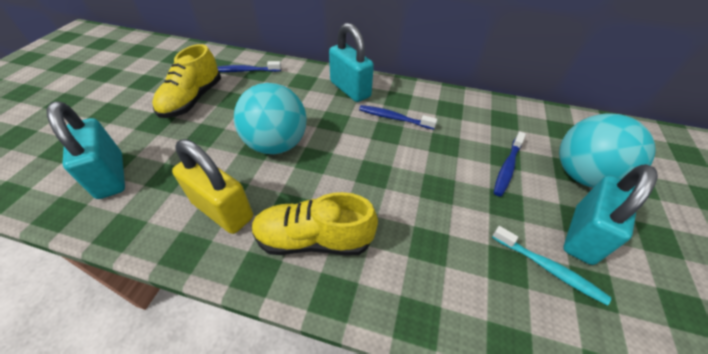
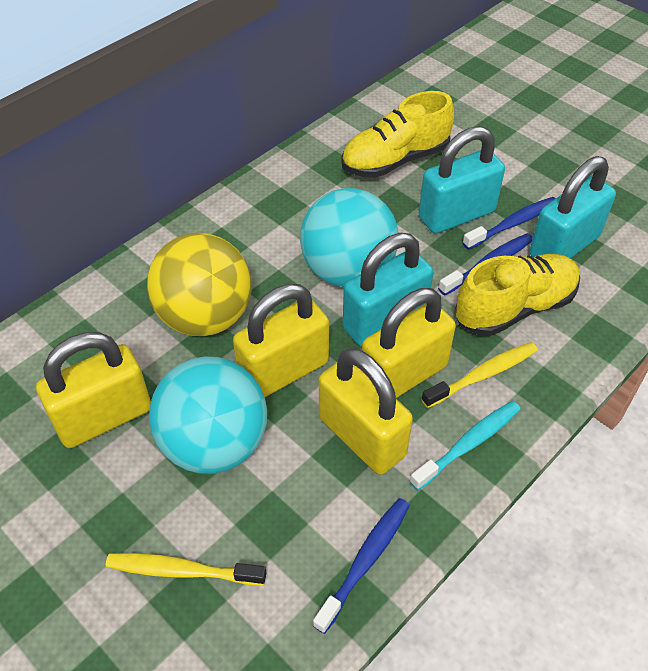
yellow ball: 0 -> 1
yellow padlock: 1 -> 4
yellow toothbrush: 0 -> 2

